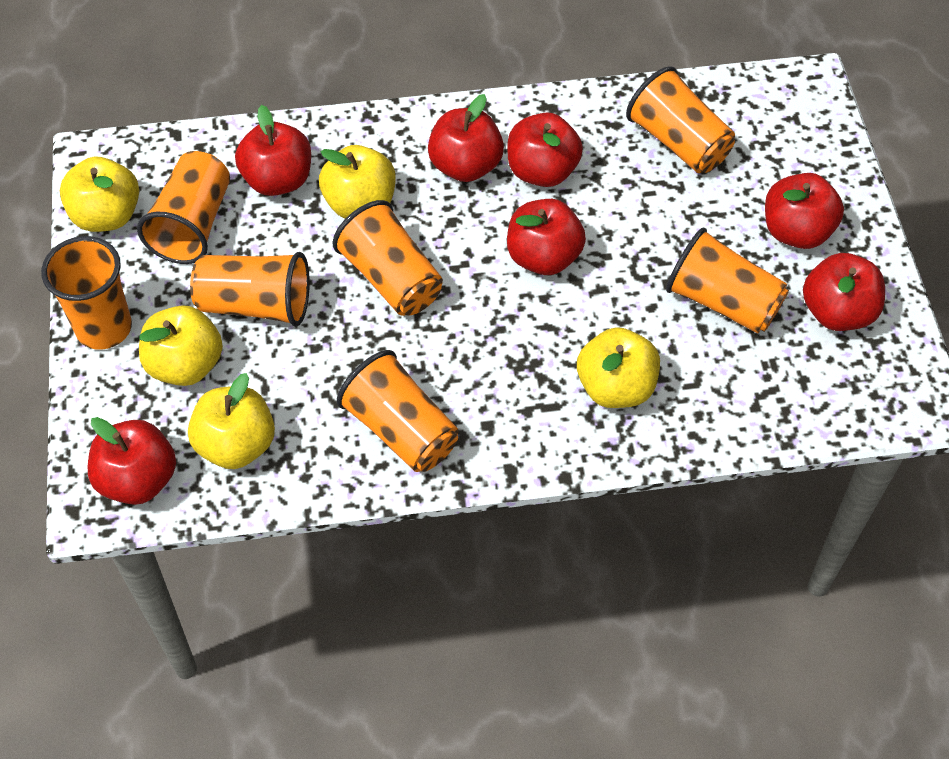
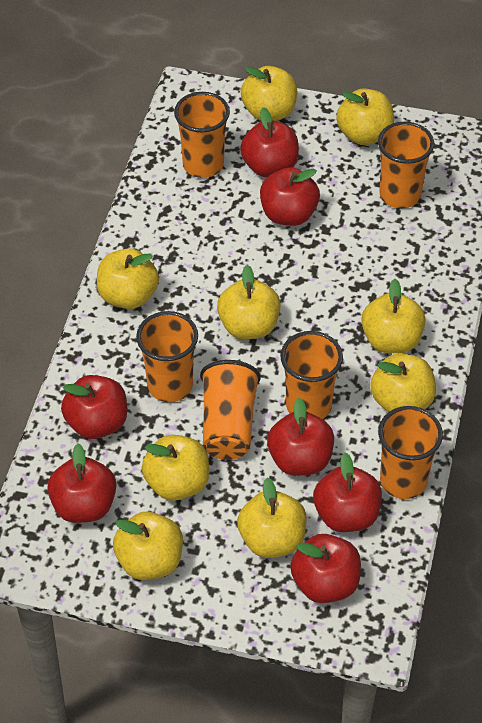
orange cup: 7 -> 6
yellow apple: 5 -> 9

